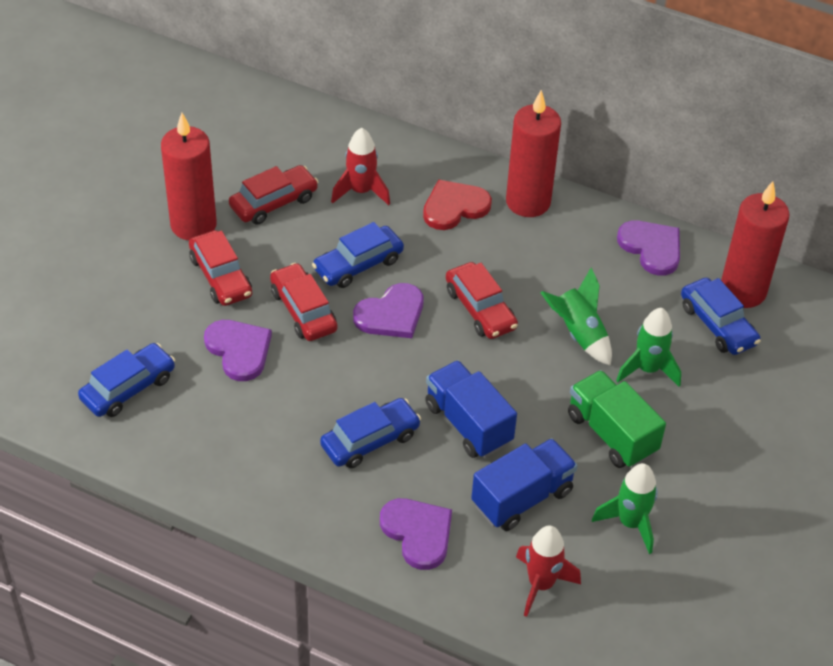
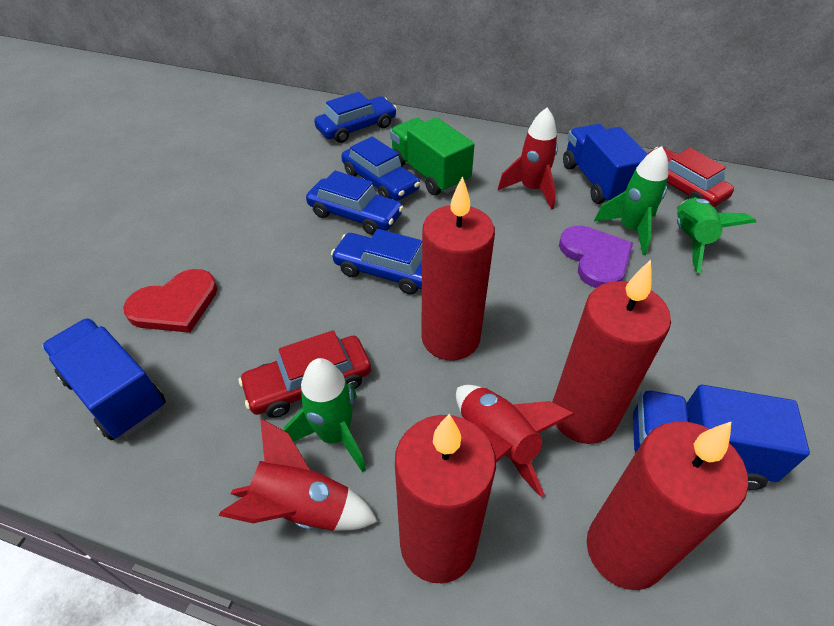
blue truck: 2 -> 3
purple heart: 4 -> 1
red candle: 3 -> 4
red car: 4 -> 2
red rocket: 2 -> 3

